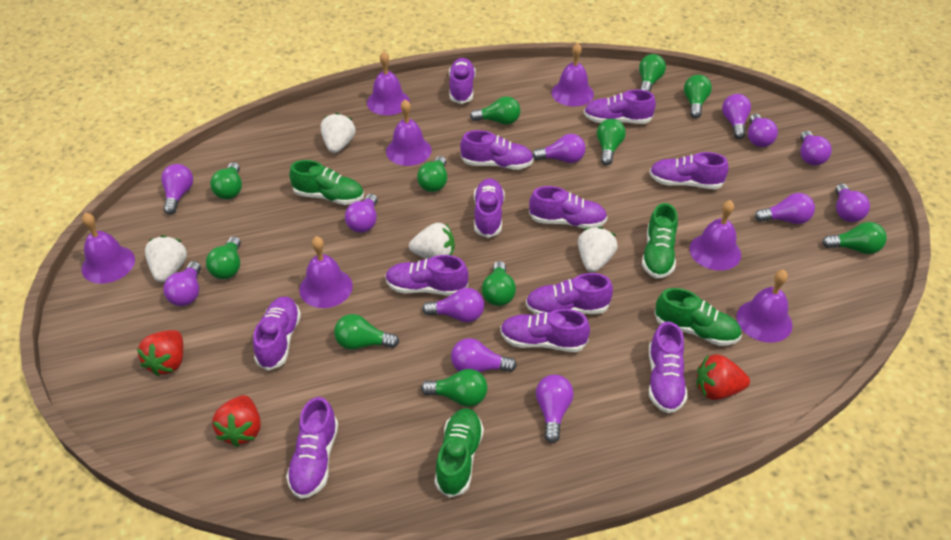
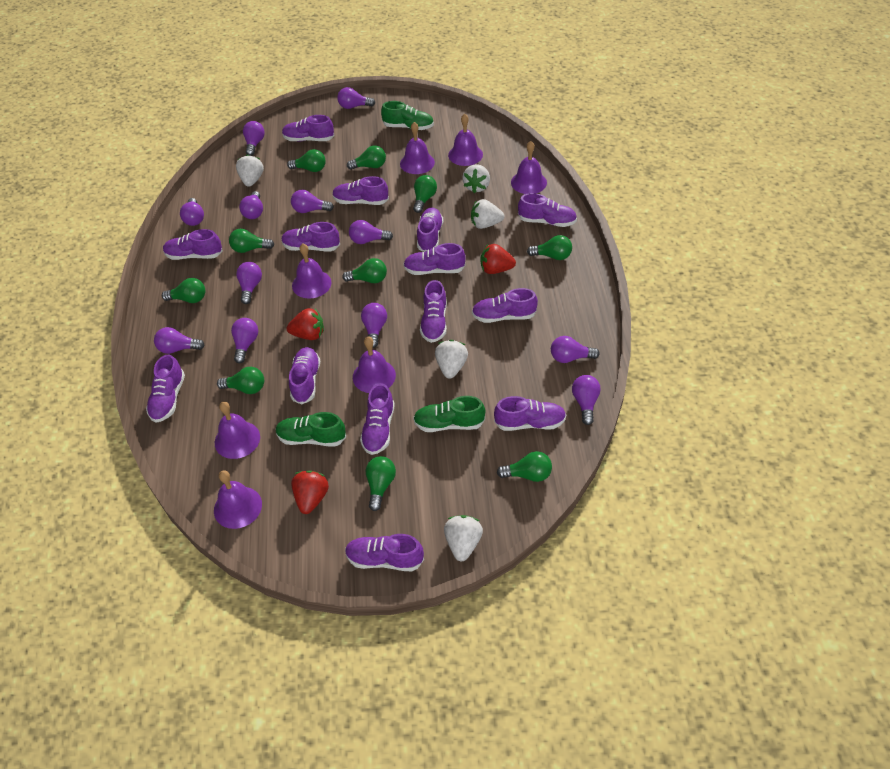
green light bulb: 11 -> 10
green shoe: 4 -> 3
purple shoe: 12 -> 14
white strawberry: 4 -> 5

